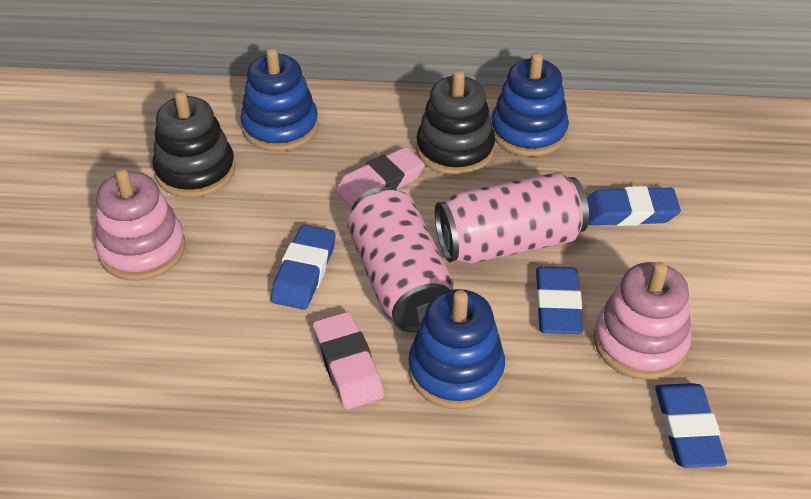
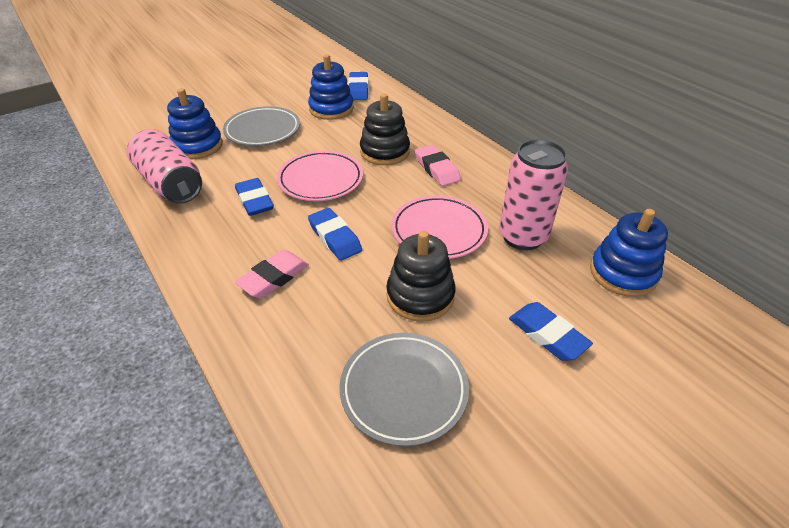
grey plate: 0 -> 2
pink plate: 0 -> 2
pink stacking toy: 2 -> 0

